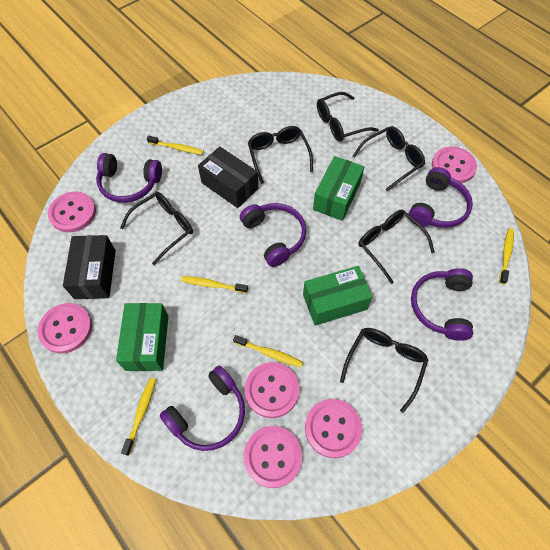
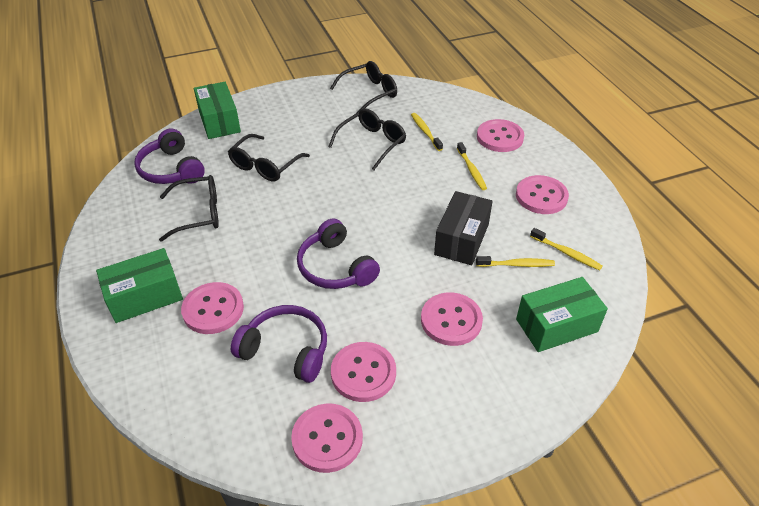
black box: 2 -> 1
black glasses: 6 -> 4
purple headphones: 5 -> 3
yellow toothbrush: 5 -> 4

